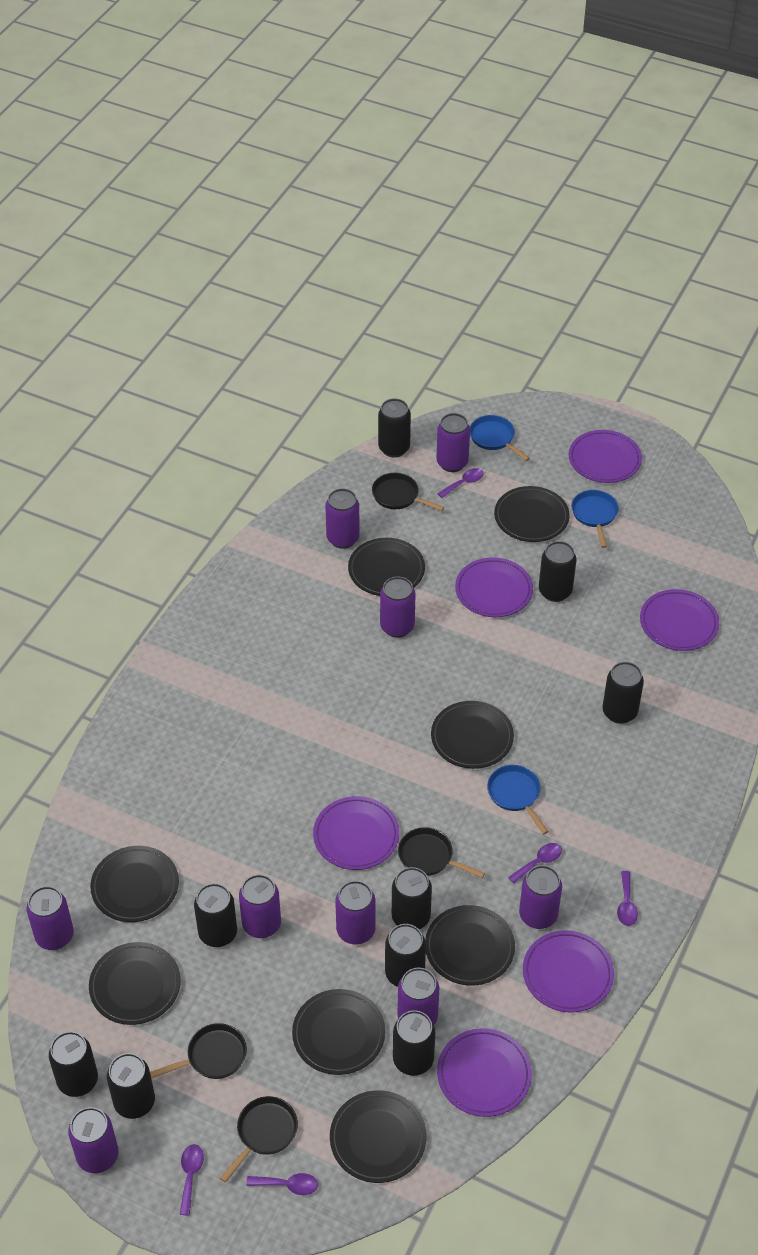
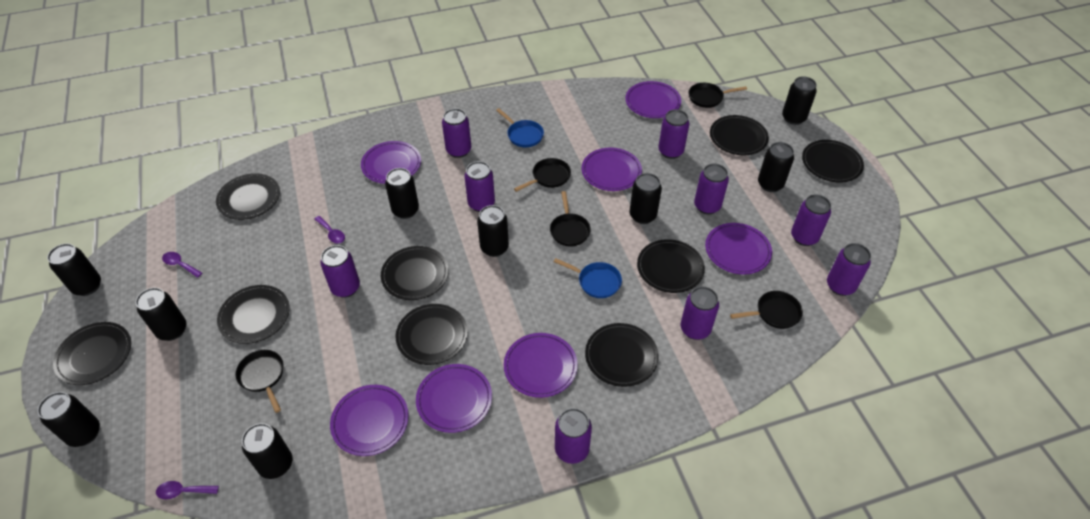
black pan: 4 -> 5
black plate: 8 -> 9
blue pan: 3 -> 2
purple plate: 6 -> 7
purple spoon: 5 -> 3

